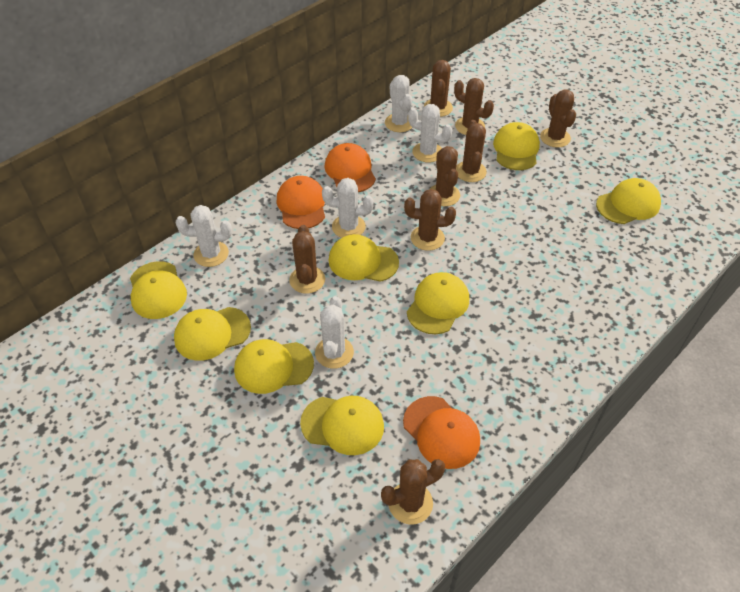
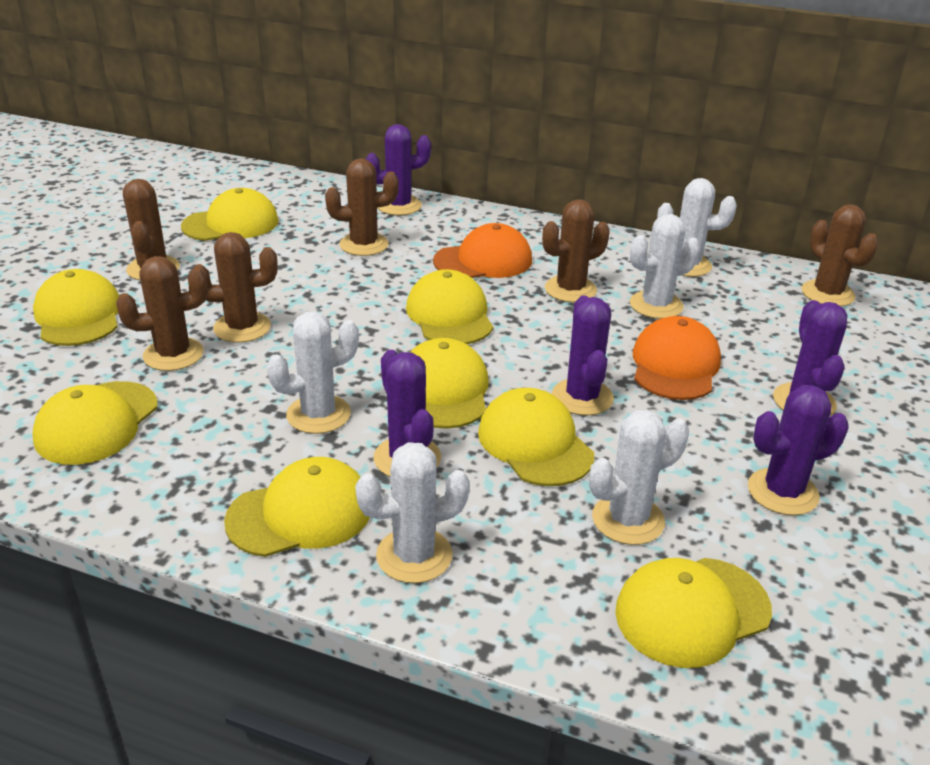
brown cactus: 8 -> 6
orange cap: 3 -> 2
purple cactus: 0 -> 5

